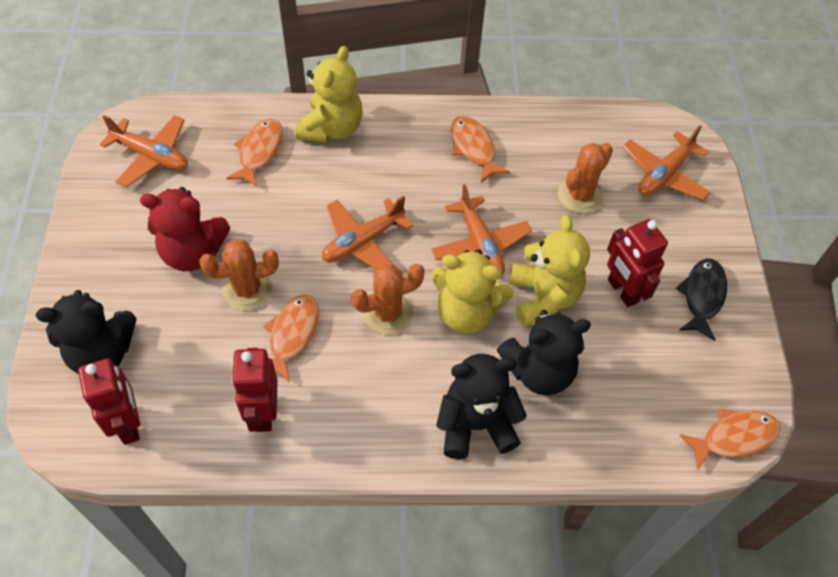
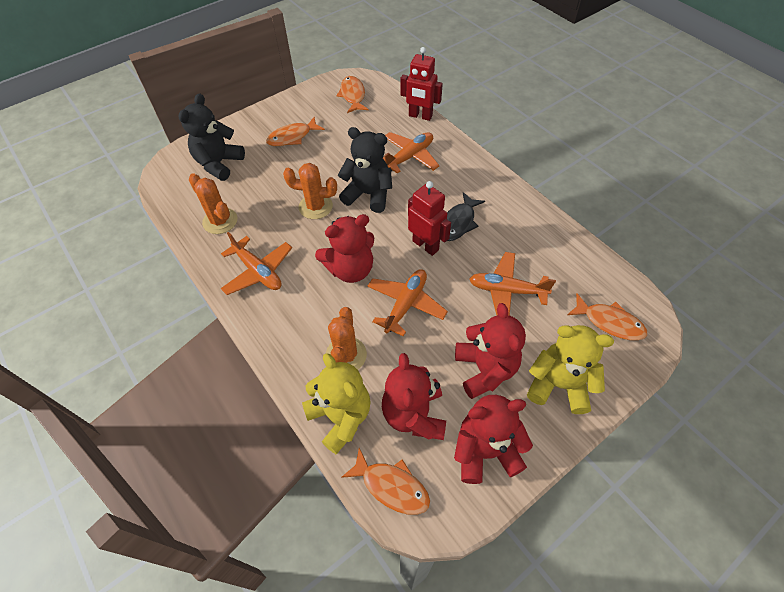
black teddy bear: 3 -> 2
red robot: 3 -> 2
red teddy bear: 1 -> 4
yellow teddy bear: 3 -> 2

